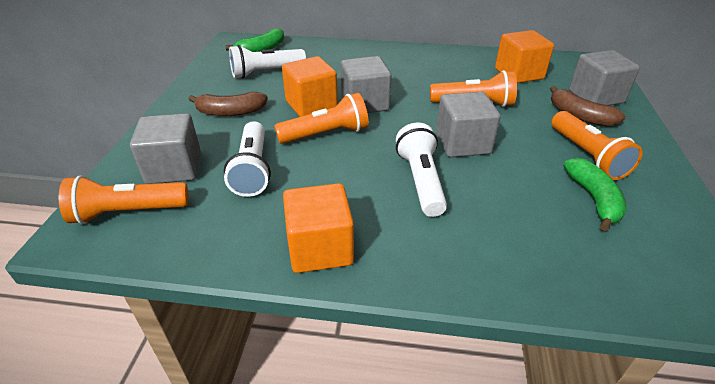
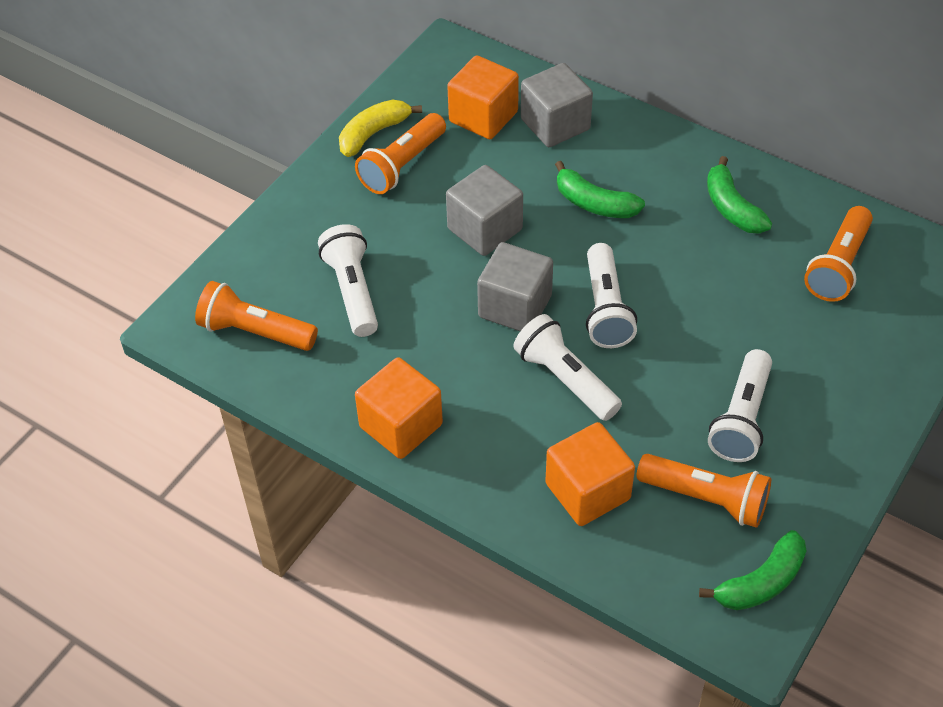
brown banana: 2 -> 0
green banana: 2 -> 3
grey cube: 4 -> 3
white flashlight: 3 -> 4
yellow banana: 0 -> 1

